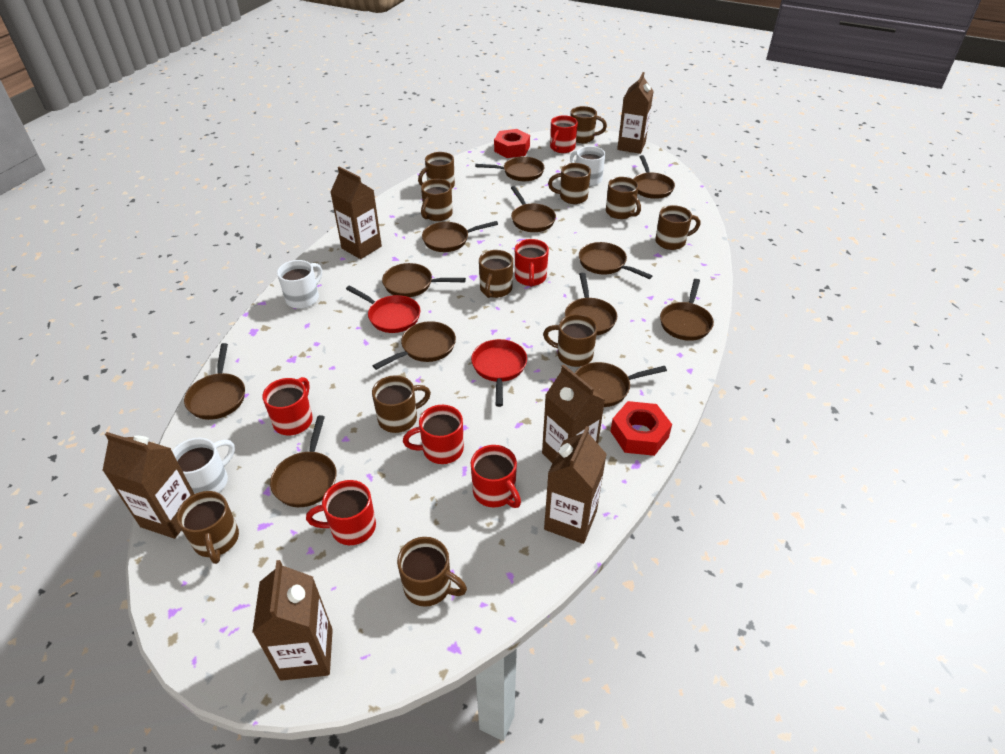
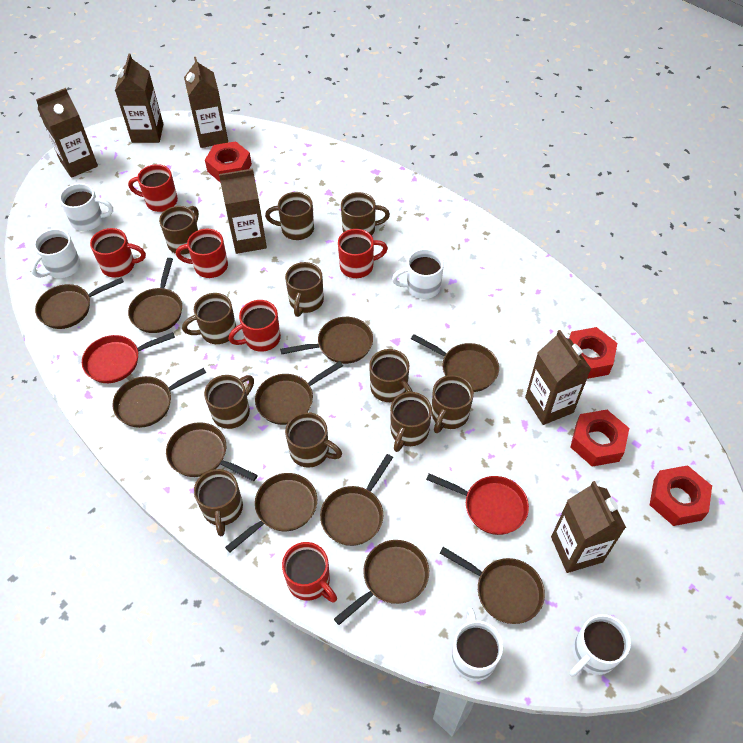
brown pan: 12 -> 11
red nut: 2 -> 4
white mug: 3 -> 5

